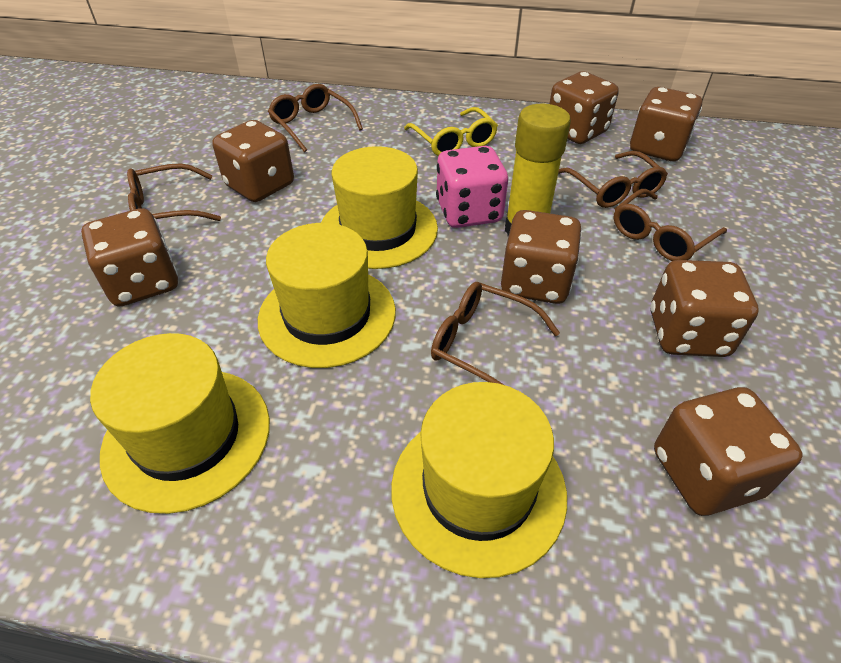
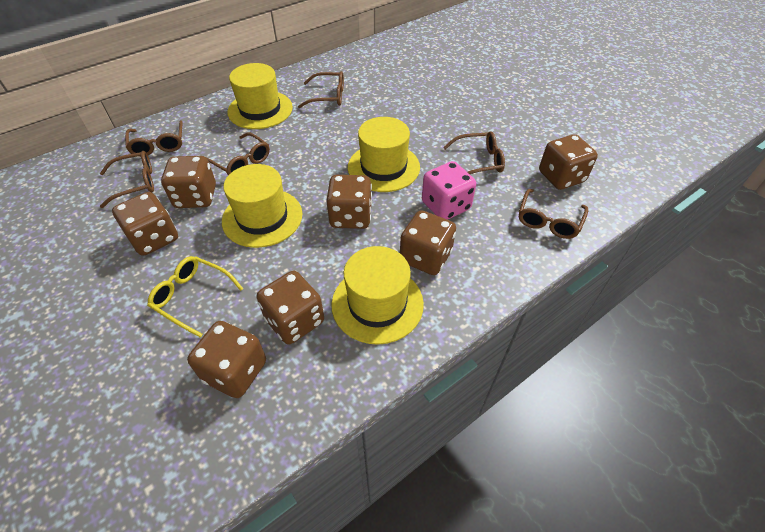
brown glasses: 5 -> 6
yellow glue stick: 1 -> 0

